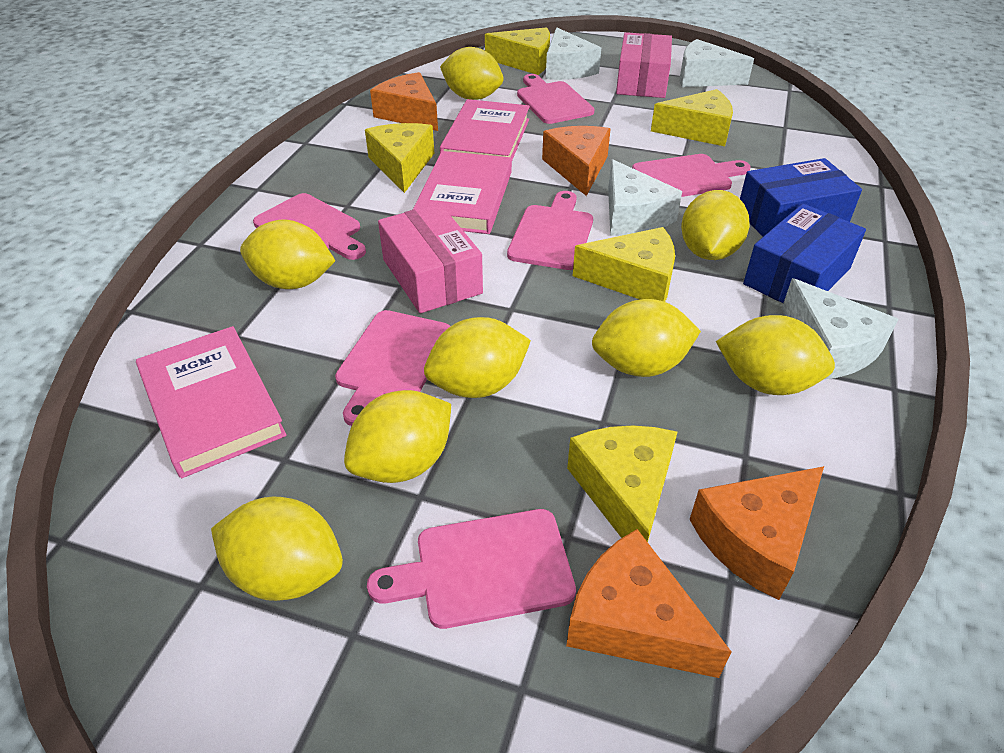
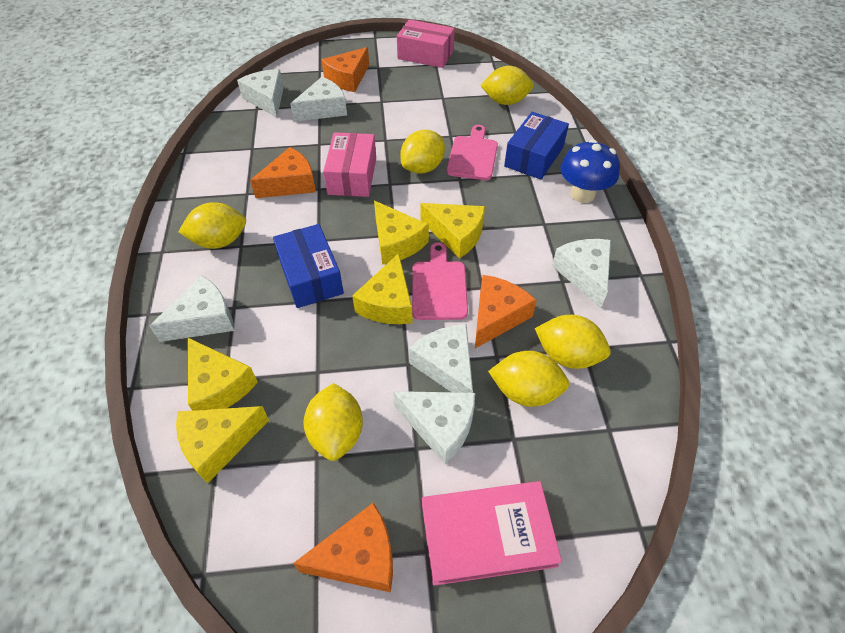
blue mushroom: 0 -> 1
pink book: 3 -> 1
pink cutting board: 6 -> 2
white cheese: 4 -> 6
yellow lemon: 8 -> 6

